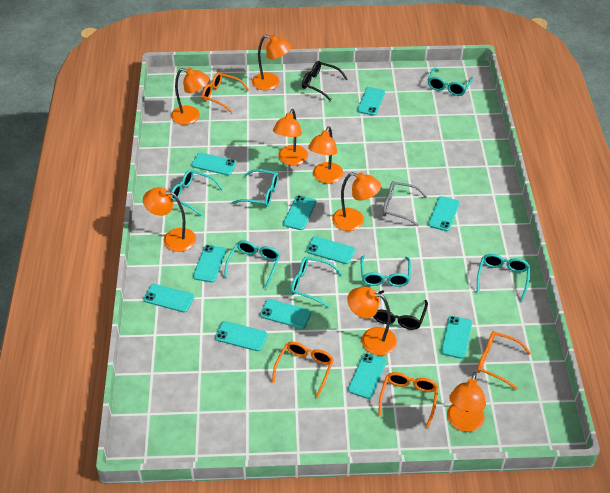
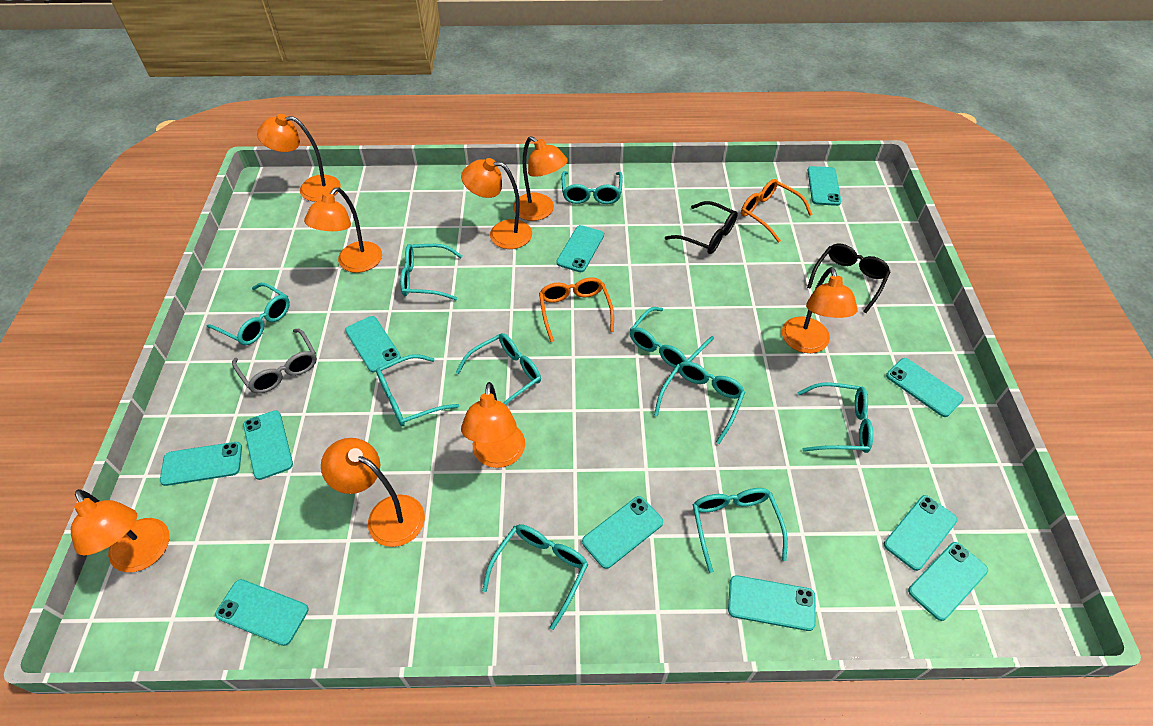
orange glasses: 4 -> 2
turquoise glasses: 7 -> 10

